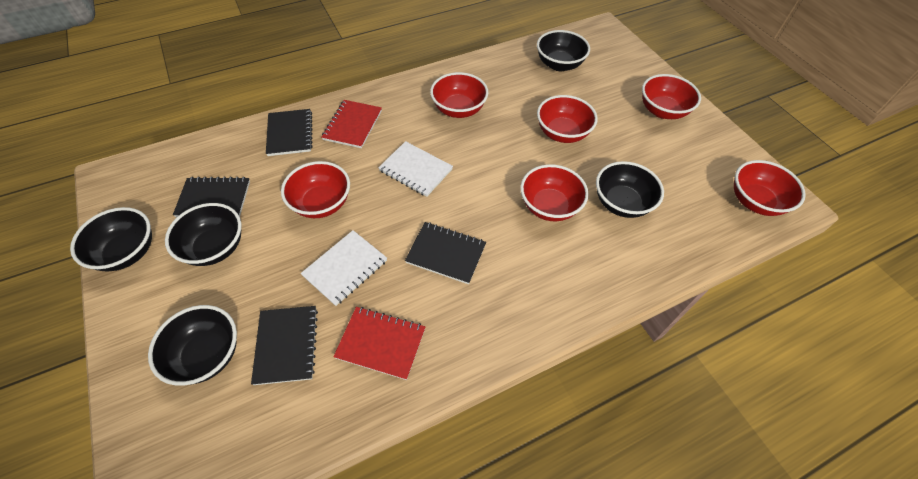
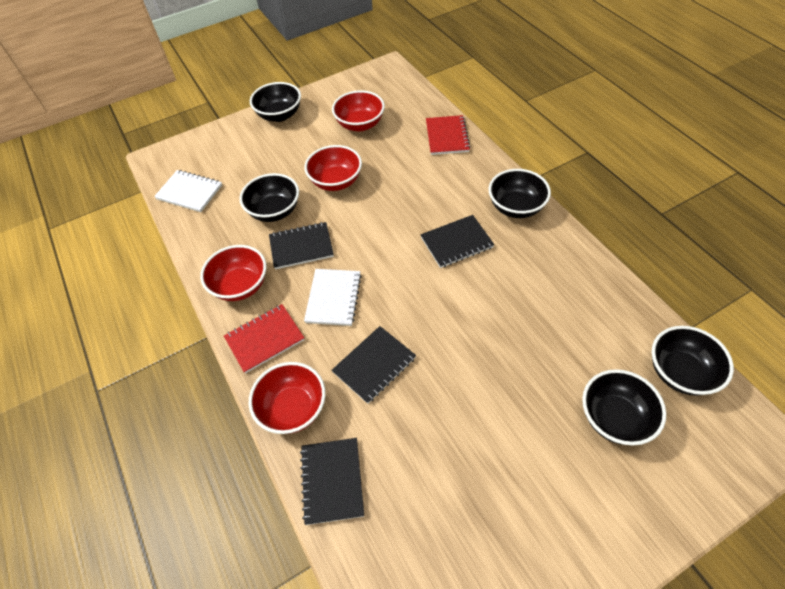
red bowl: 6 -> 4

